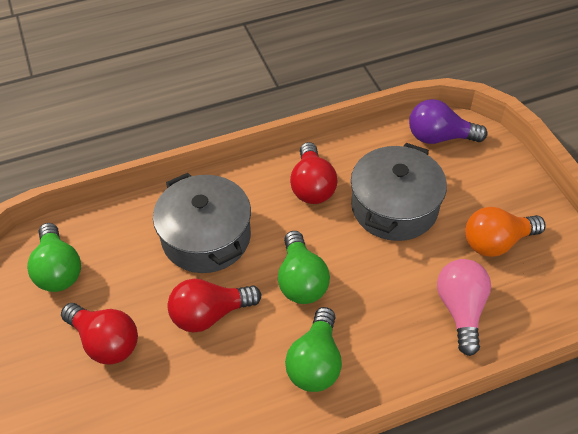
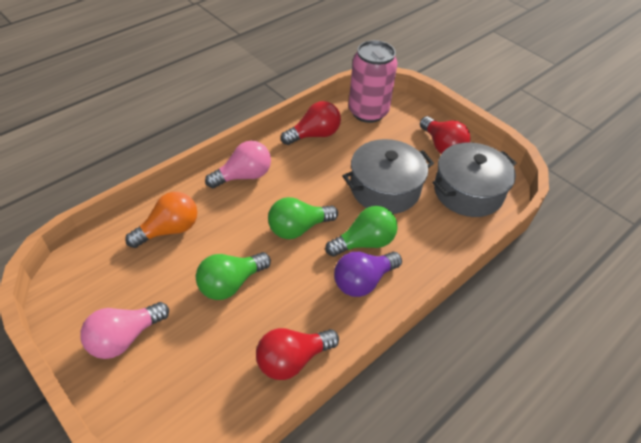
pink can: 0 -> 1
pink light bulb: 1 -> 2

